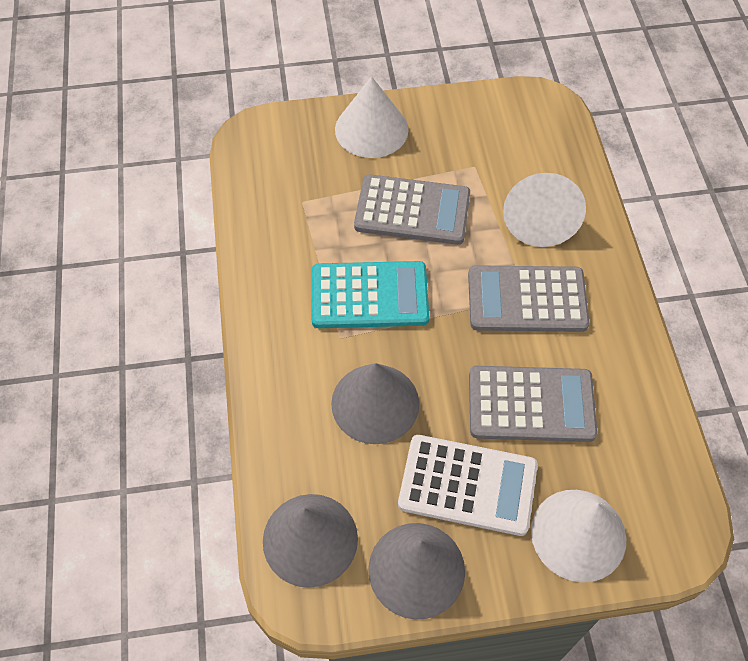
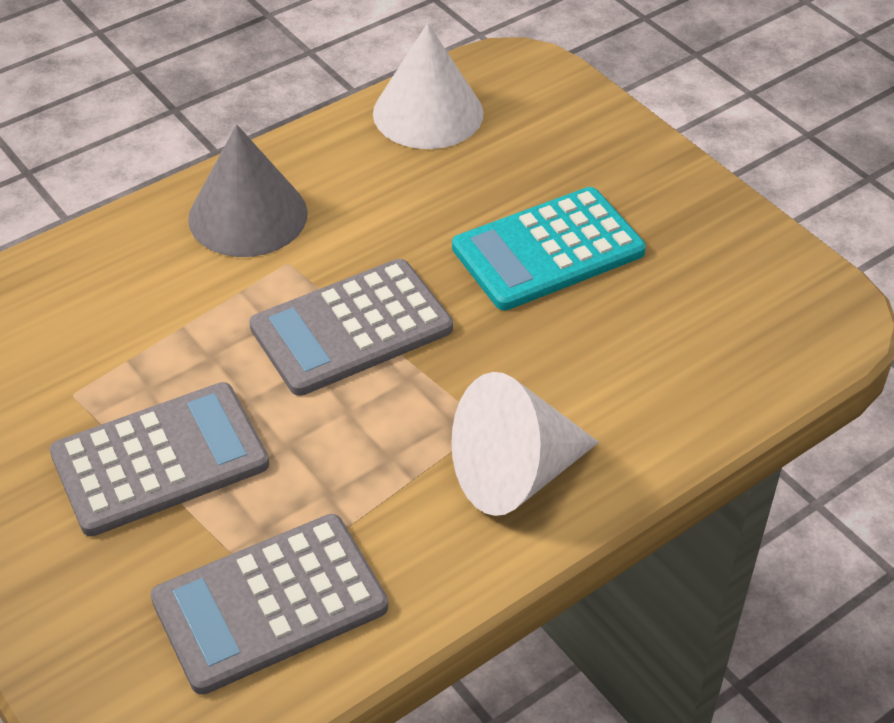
grey cone: 3 -> 1
white calculator: 1 -> 0
white cone: 3 -> 2

